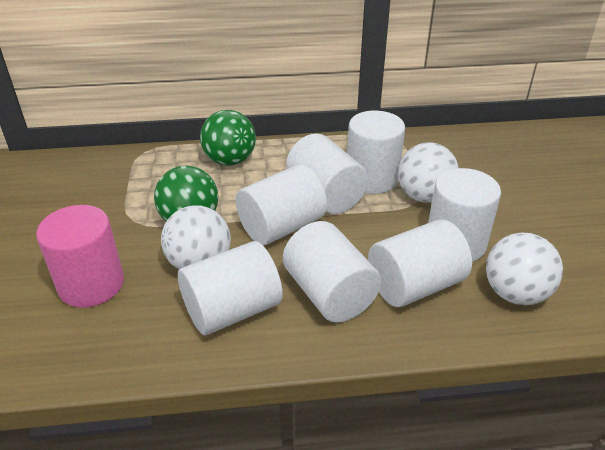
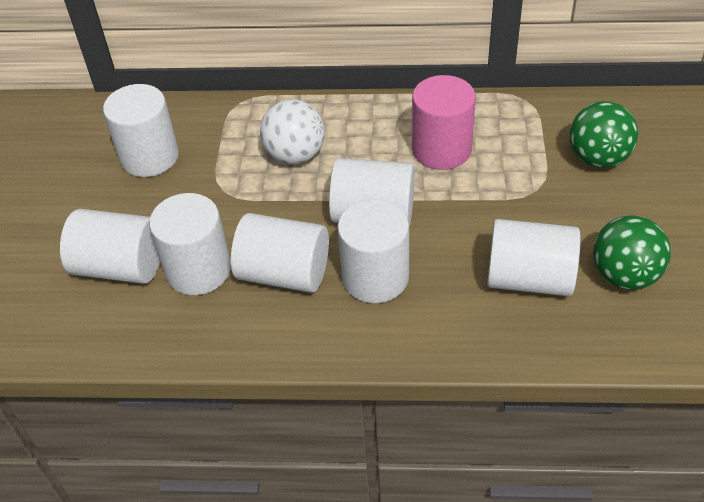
white ball: 3 -> 1

